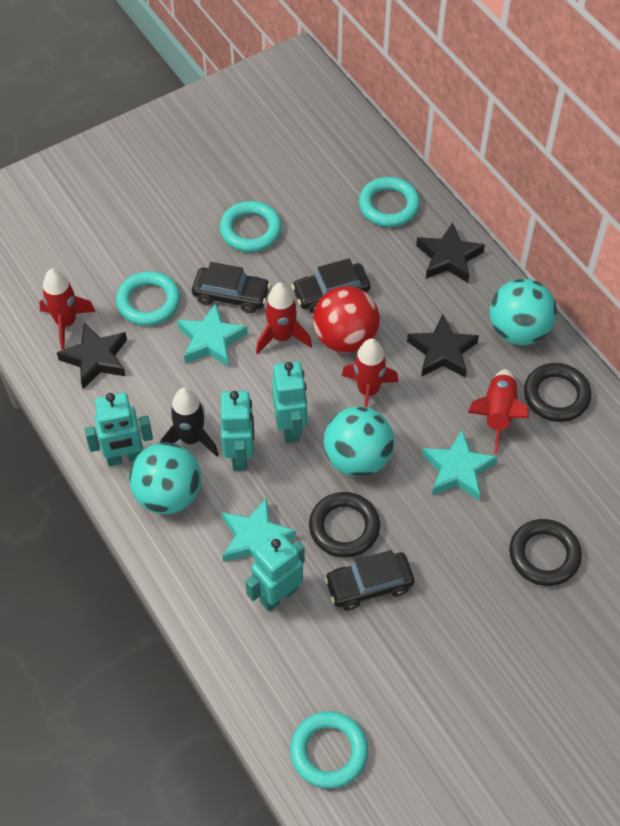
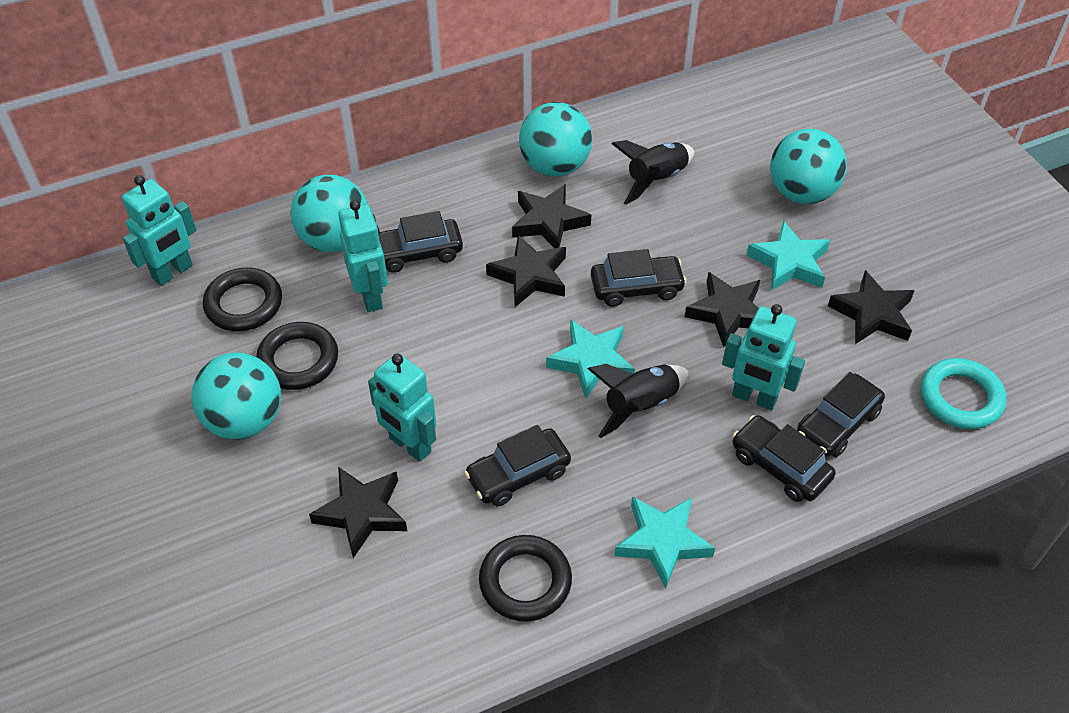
black car: 3 -> 5
black rocket: 1 -> 2
black star: 3 -> 5
red ball: 1 -> 0
red rocket: 4 -> 0
turquoise ball: 3 -> 4
turquoise ring: 4 -> 1

